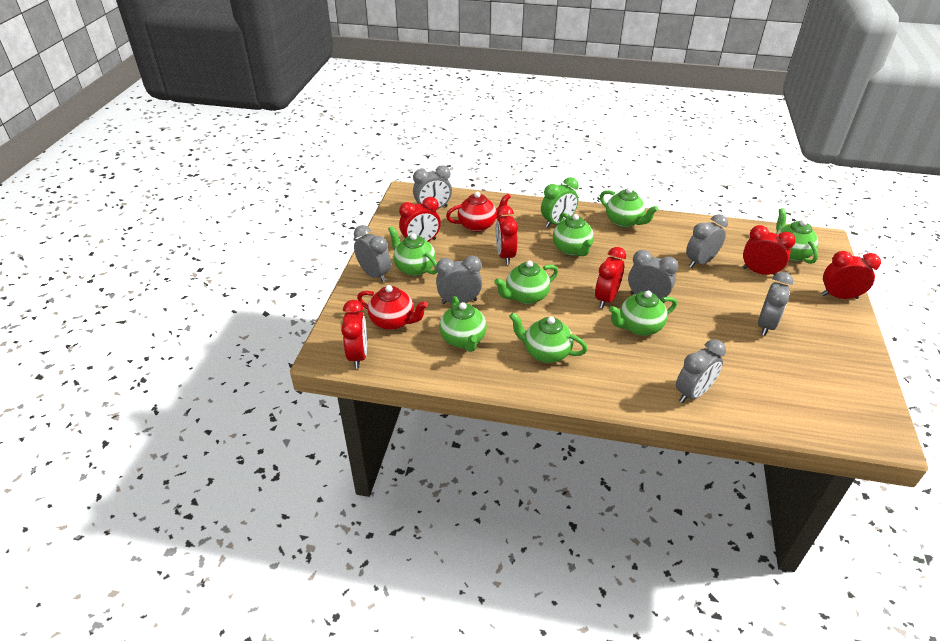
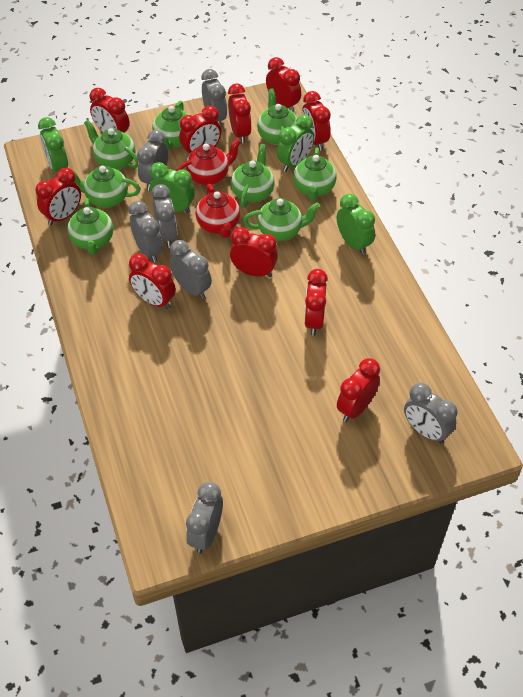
green clock: 1 -> 4
red clock: 6 -> 10

